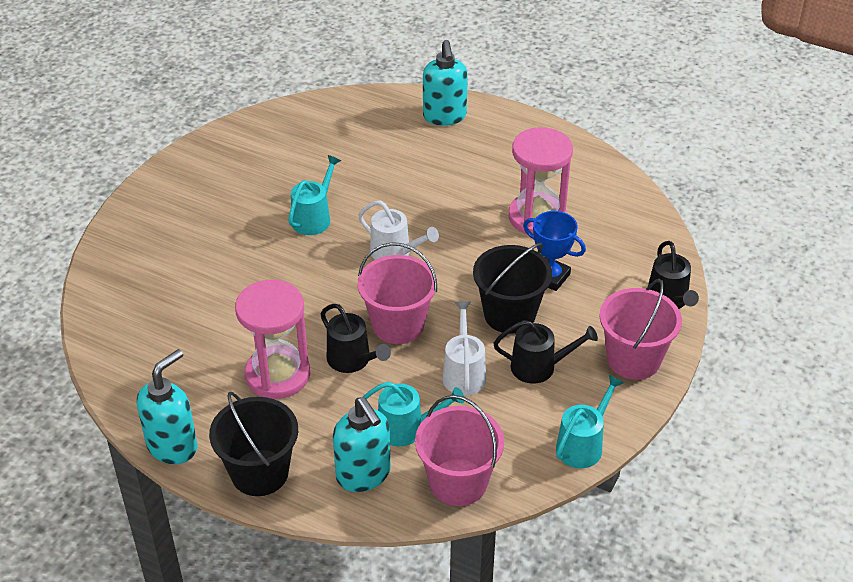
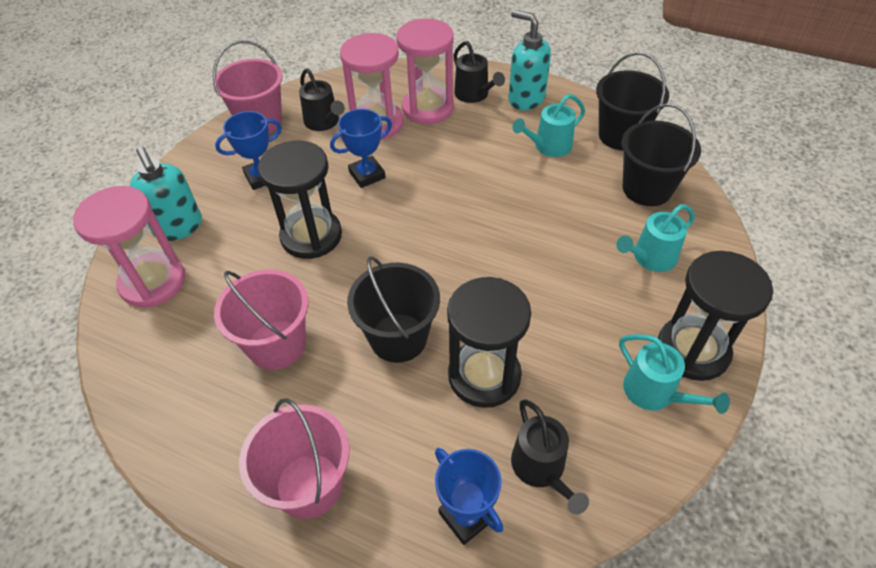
black bucket: 2 -> 3
black hourglass: 0 -> 3
blue trophy: 1 -> 3
pink hourglass: 2 -> 3
turquoise soap dispenser: 3 -> 2
white watering can: 2 -> 0

